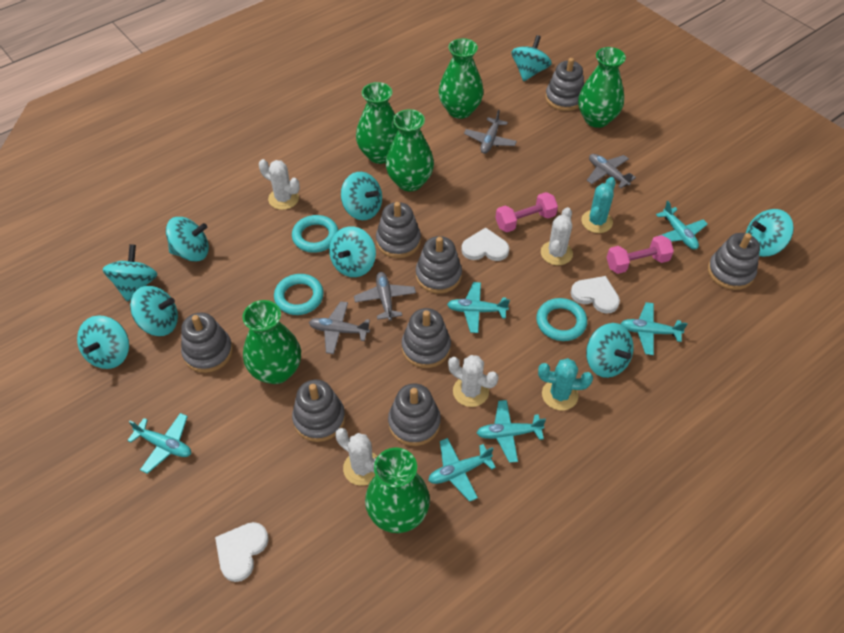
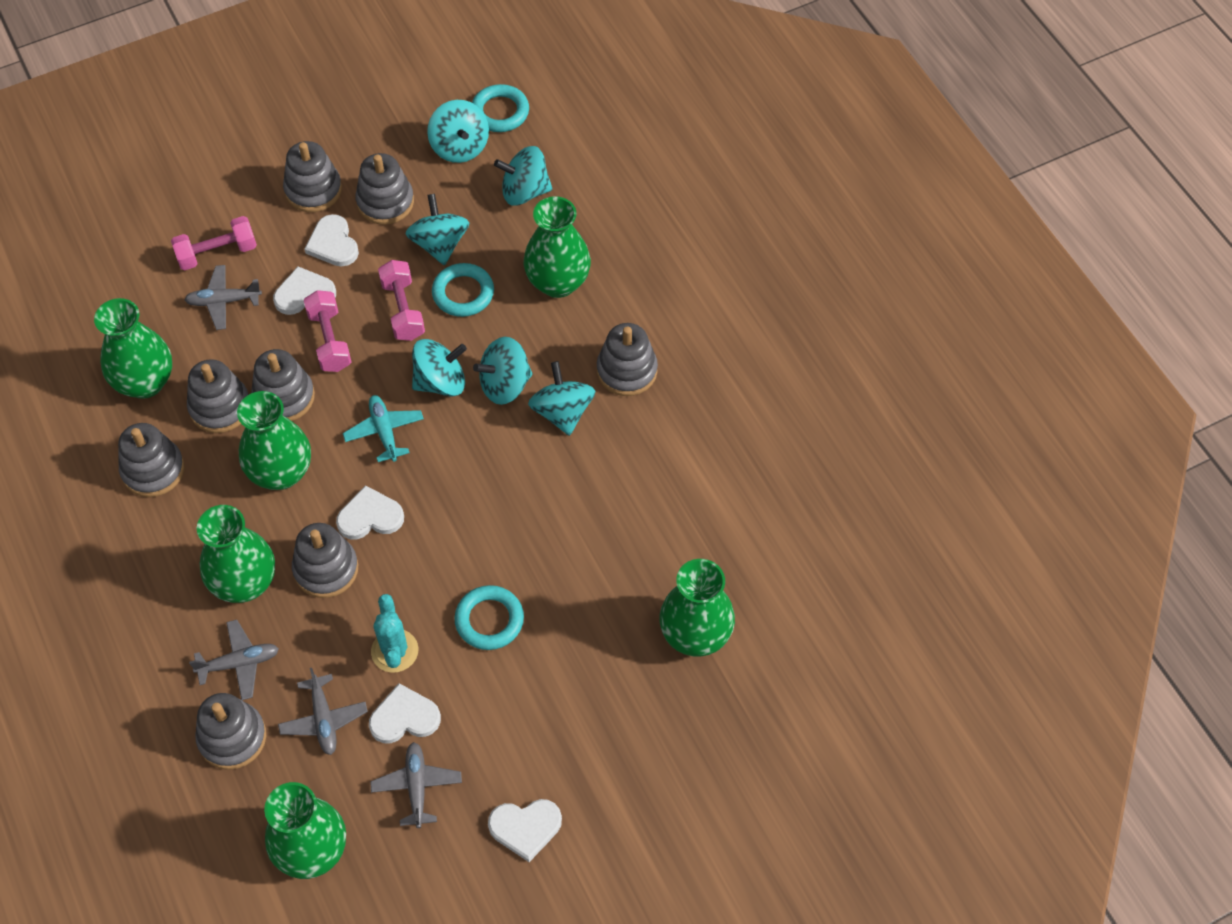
pink dumbbell: 2 -> 3
turquoise cactus: 2 -> 1
turquoise plane: 6 -> 1
turquoise spinning top: 9 -> 6
white cactus: 4 -> 0
white heart: 3 -> 5

